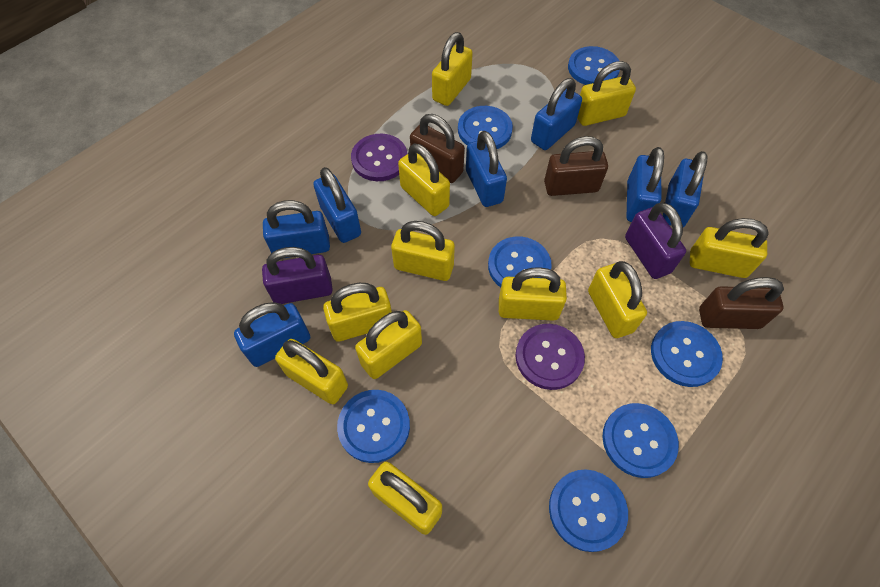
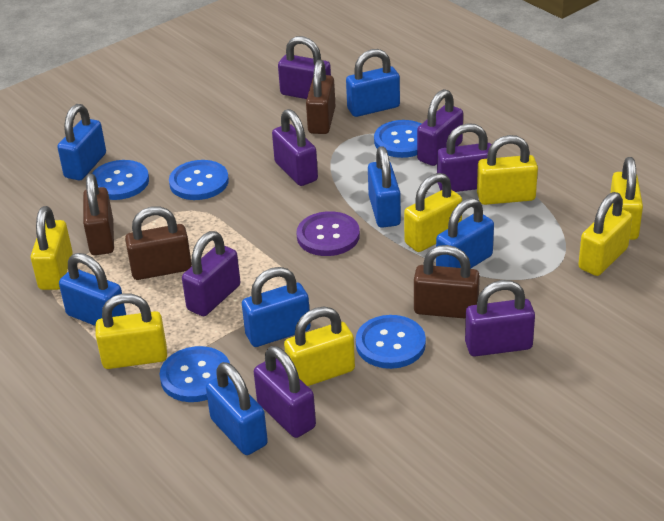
blue button: 7 -> 5
brown padlock: 3 -> 4
purple button: 2 -> 1
purple padlock: 2 -> 7
yellow padlock: 11 -> 7

